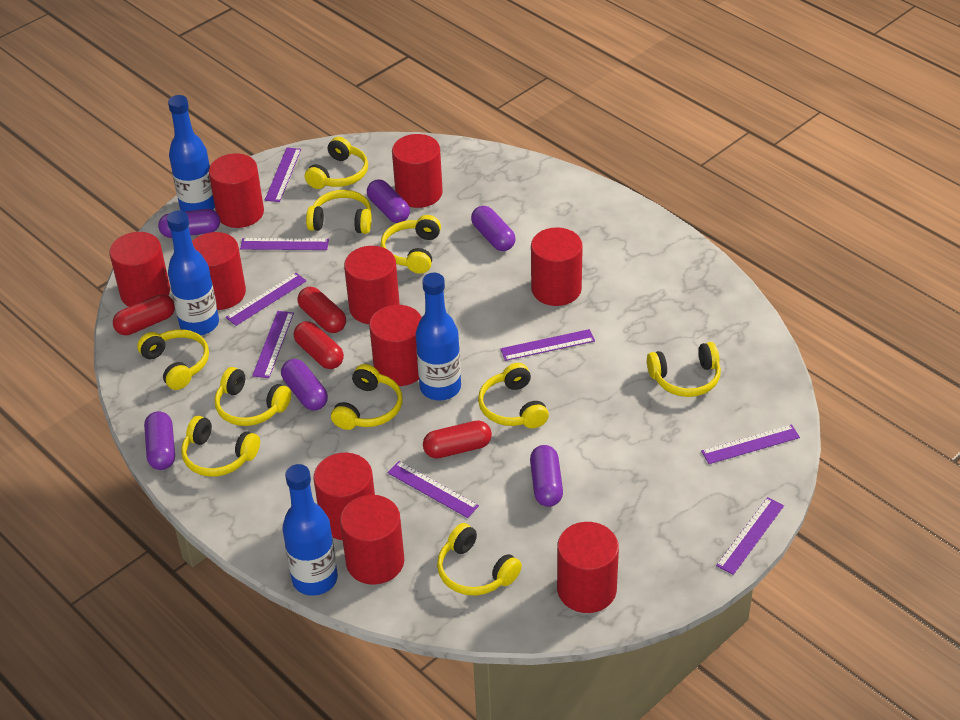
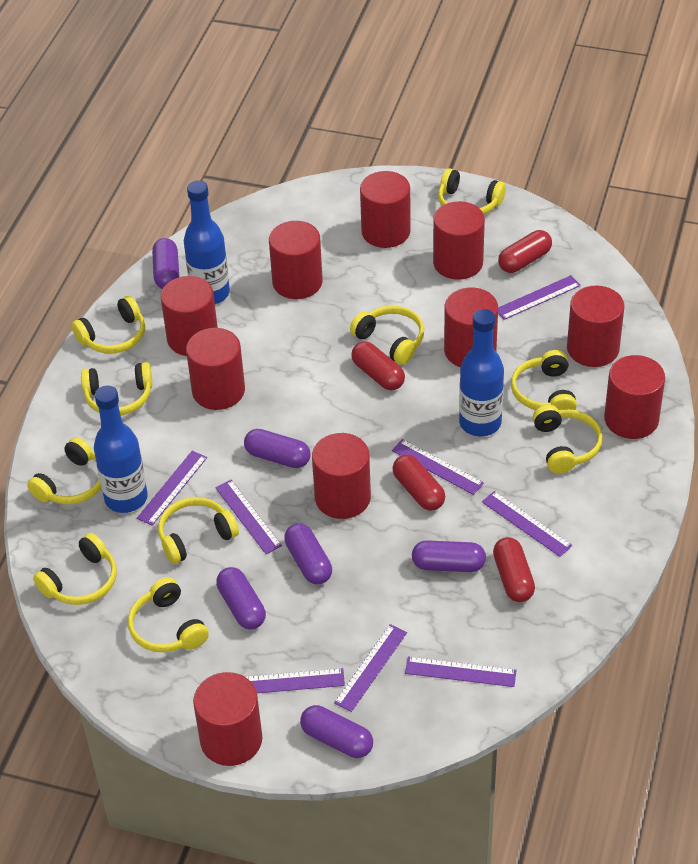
blue bottle: 4 -> 3

